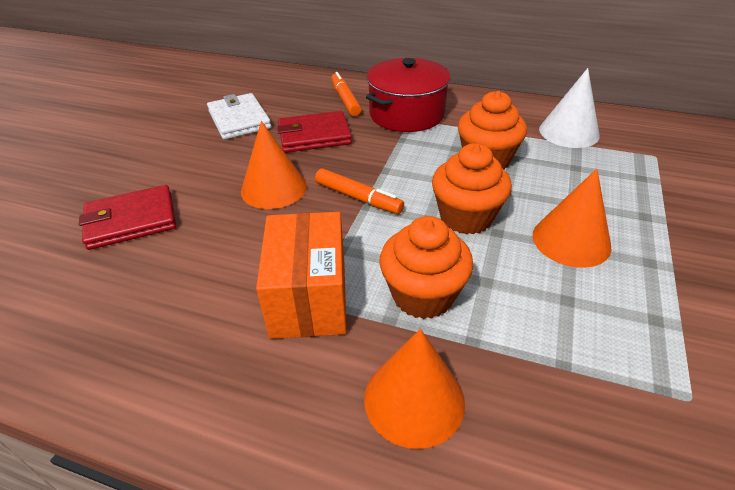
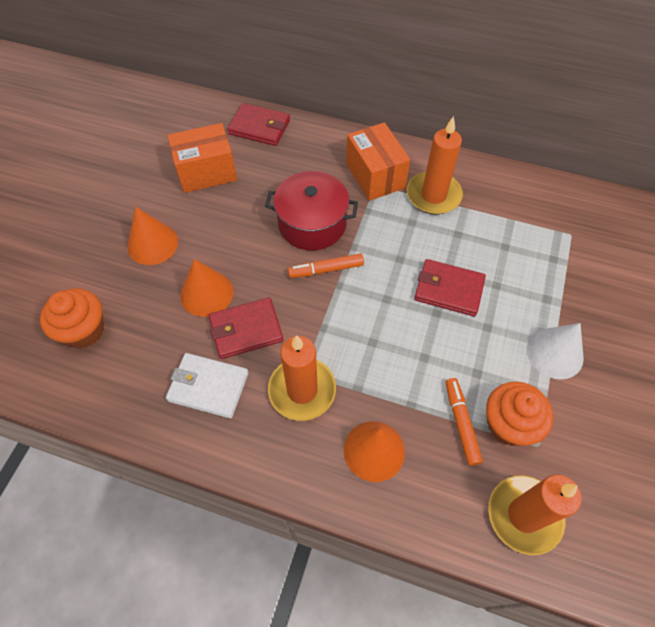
orange box: 1 -> 2
orange candle: 0 -> 3
orange cupcake: 3 -> 2
red wallet: 2 -> 3

